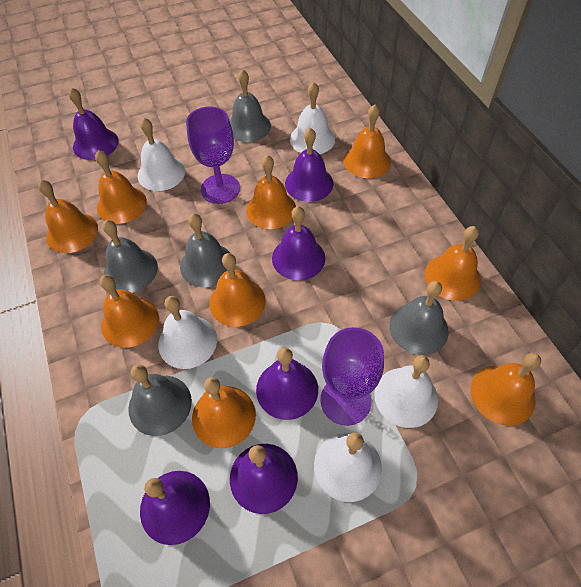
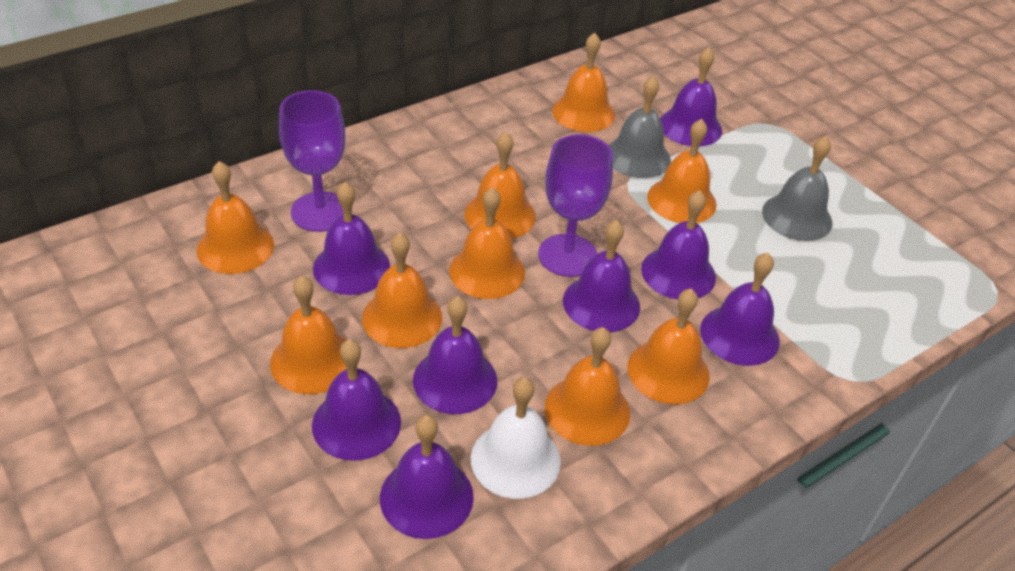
grey bell: 5 -> 2
purple bell: 6 -> 8
white bell: 5 -> 1

